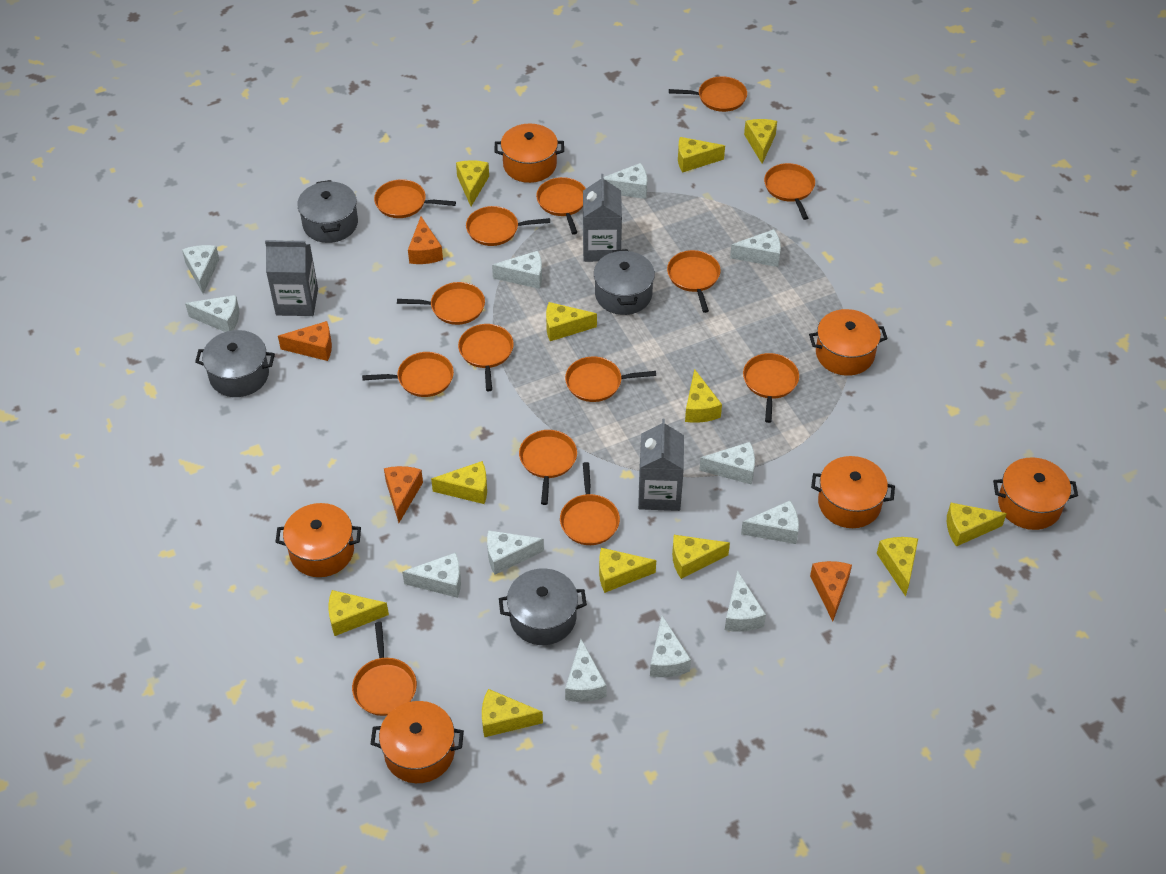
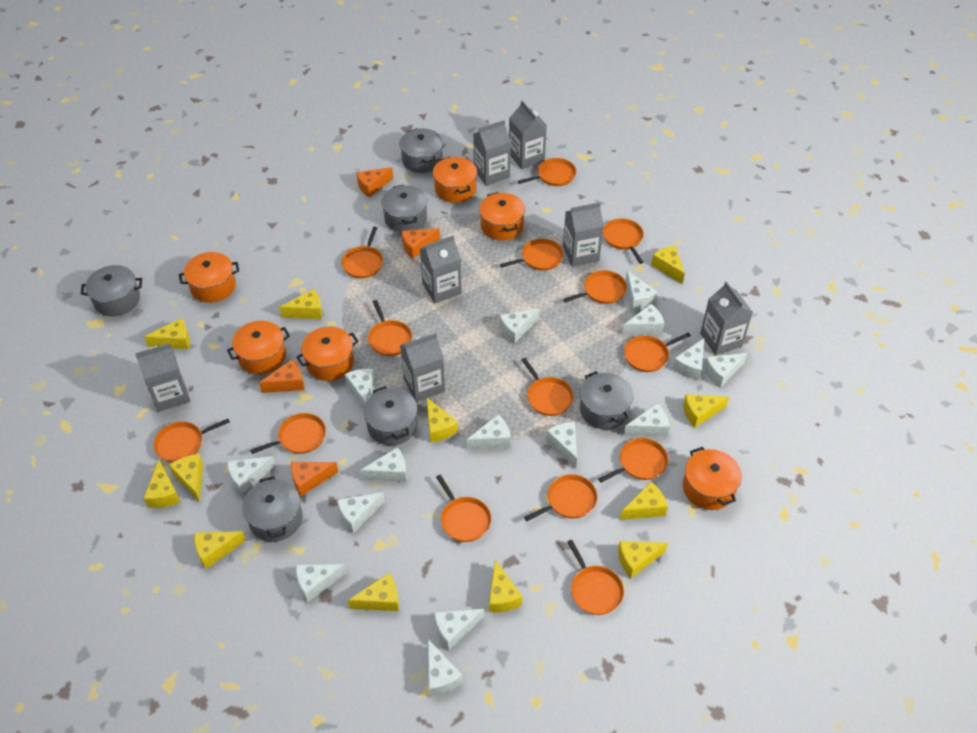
grey carton: 3 -> 7
grey pot: 4 -> 6
white cheese: 12 -> 15

